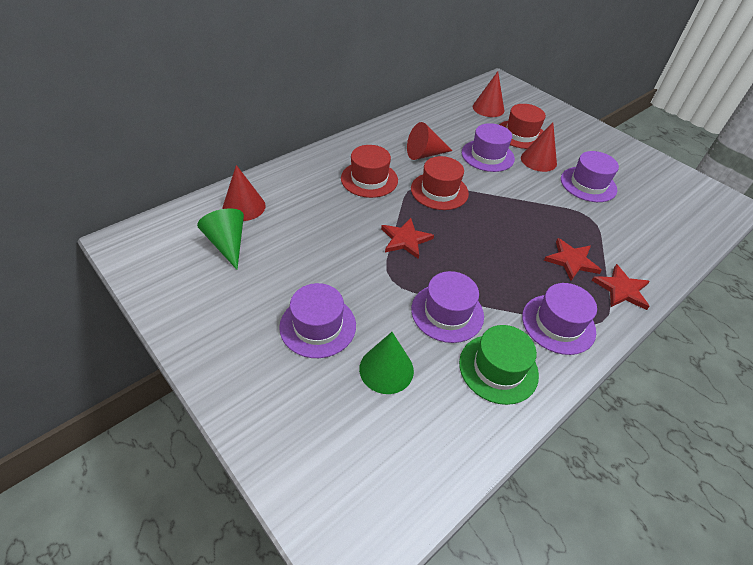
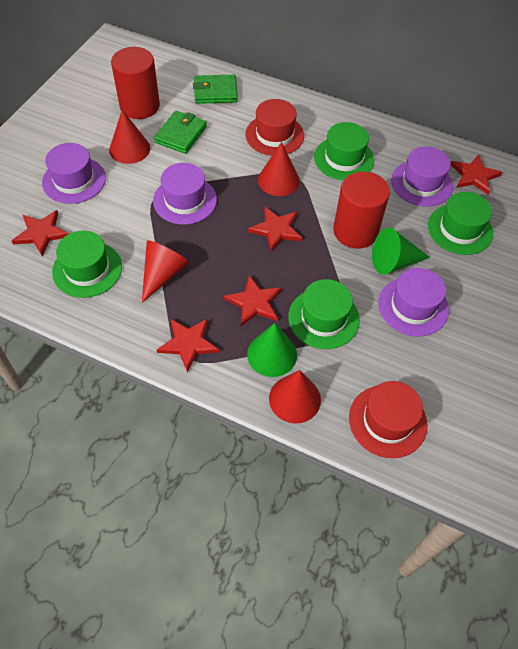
green hat: 1 -> 4
green wallet: 0 -> 2
purple hat: 5 -> 4
red cylinder: 0 -> 2
red hat: 3 -> 2
red star: 3 -> 5

